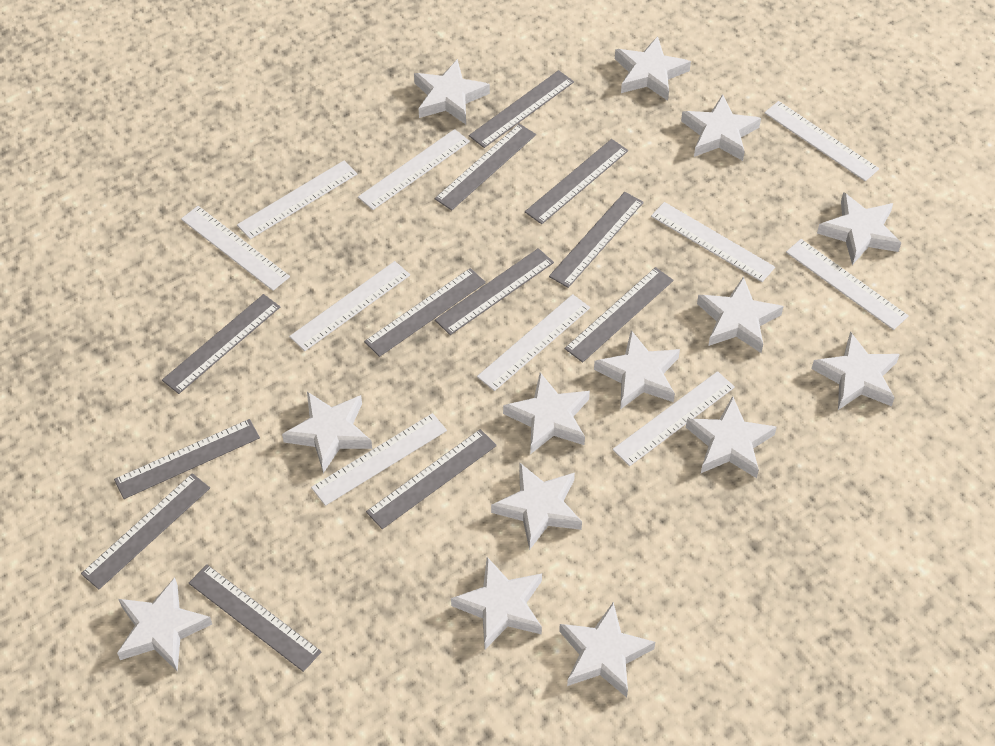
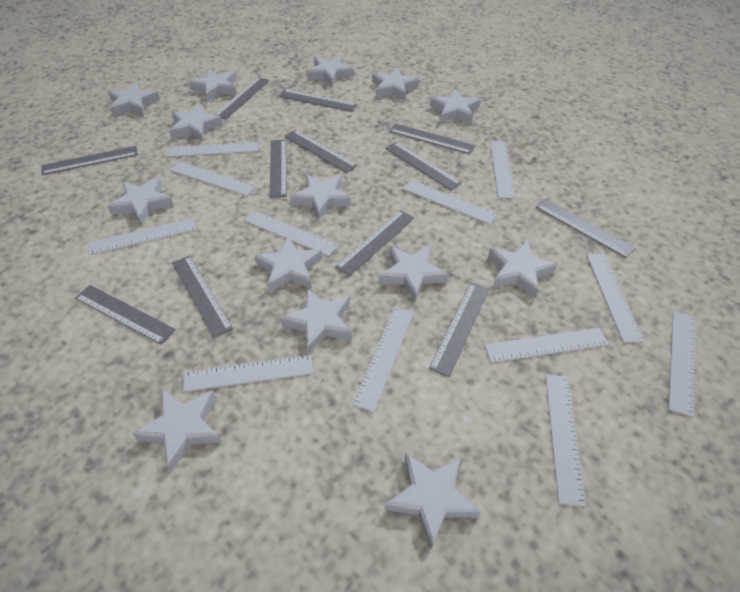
white ruler: 10 -> 12

